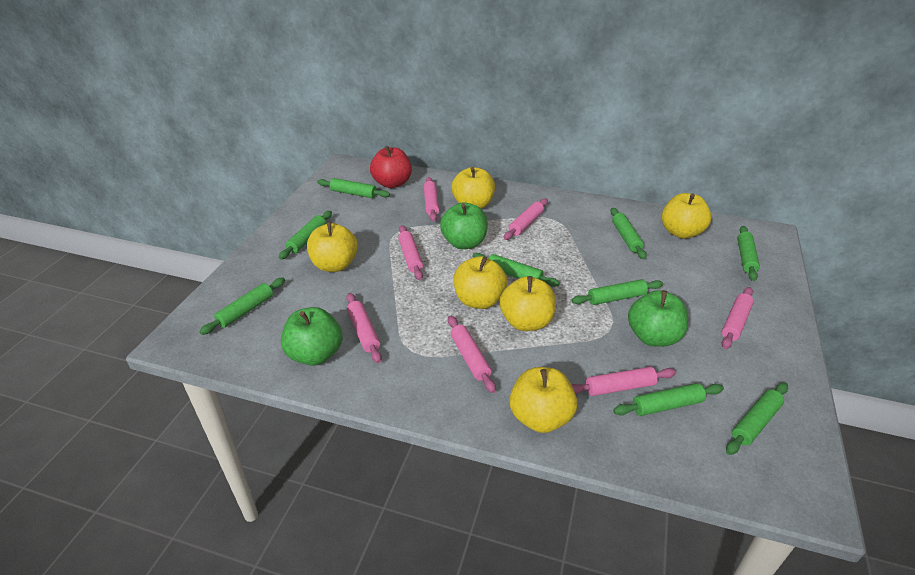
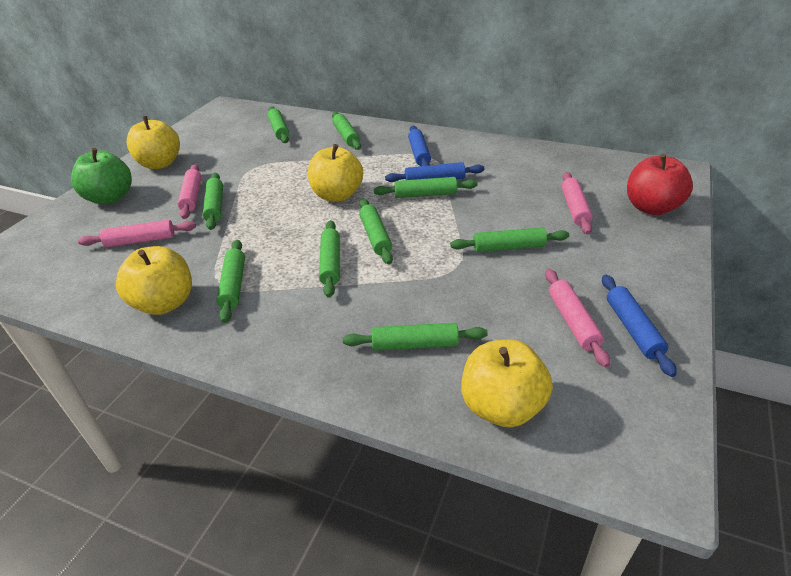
blue rolling pin: 0 -> 3
green apple: 3 -> 1
pink rolling pin: 7 -> 4
yellow apple: 6 -> 4

